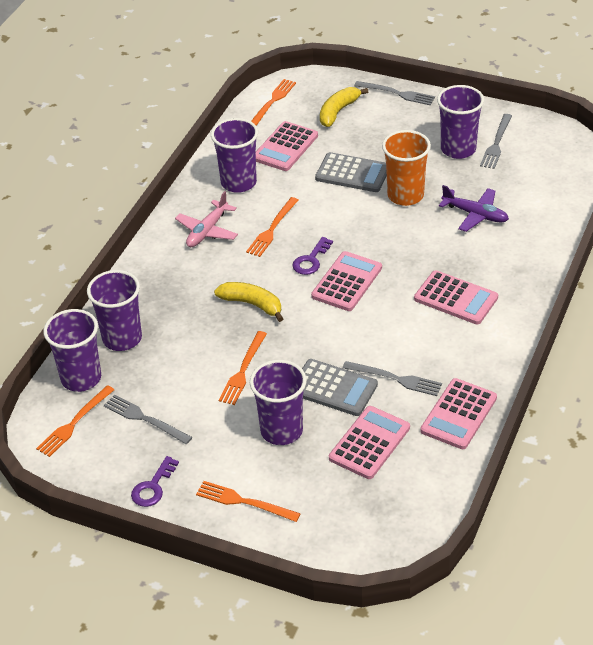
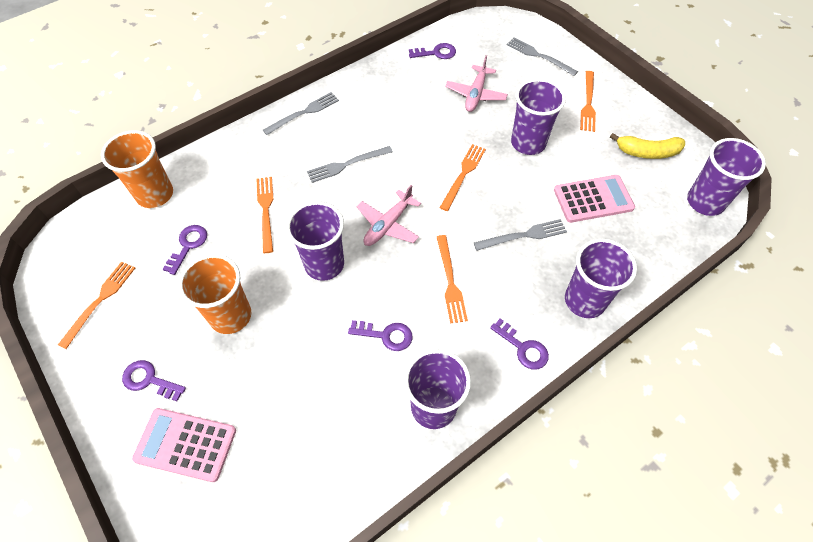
grey calculator: 2 -> 0
orange cup: 1 -> 2
pink calculator: 5 -> 2
pink plane: 1 -> 2
purple key: 2 -> 5
purple plane: 1 -> 0
yellow banana: 2 -> 1

